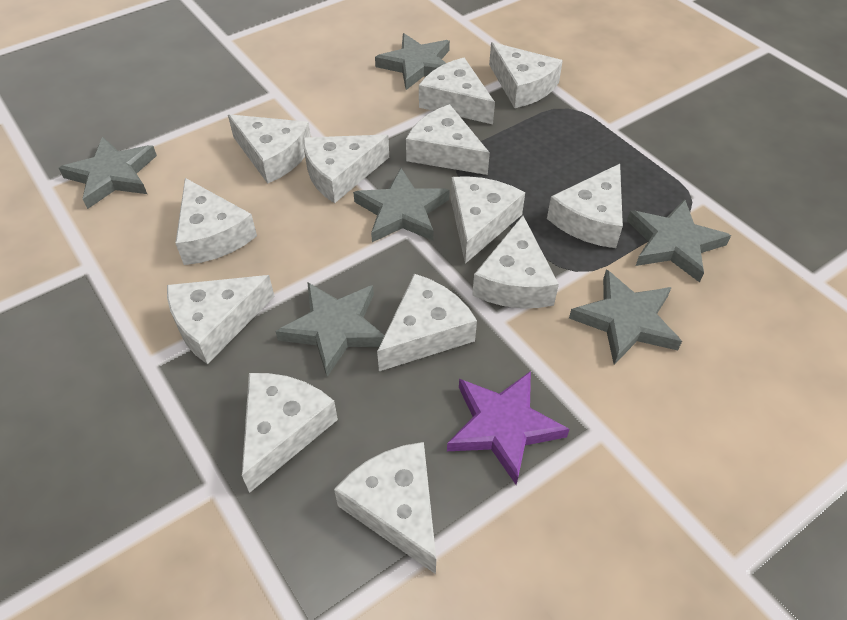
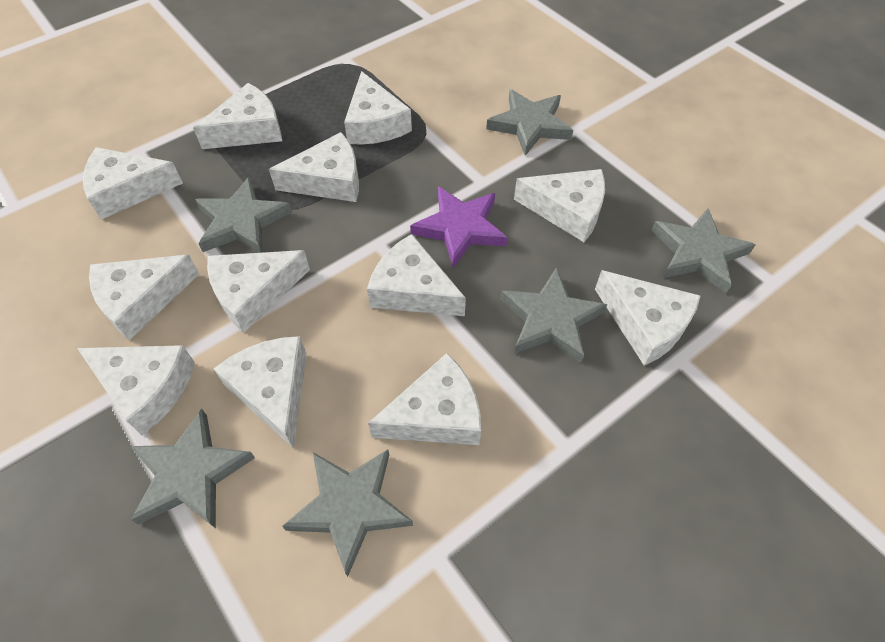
white cheese: 13 -> 12

